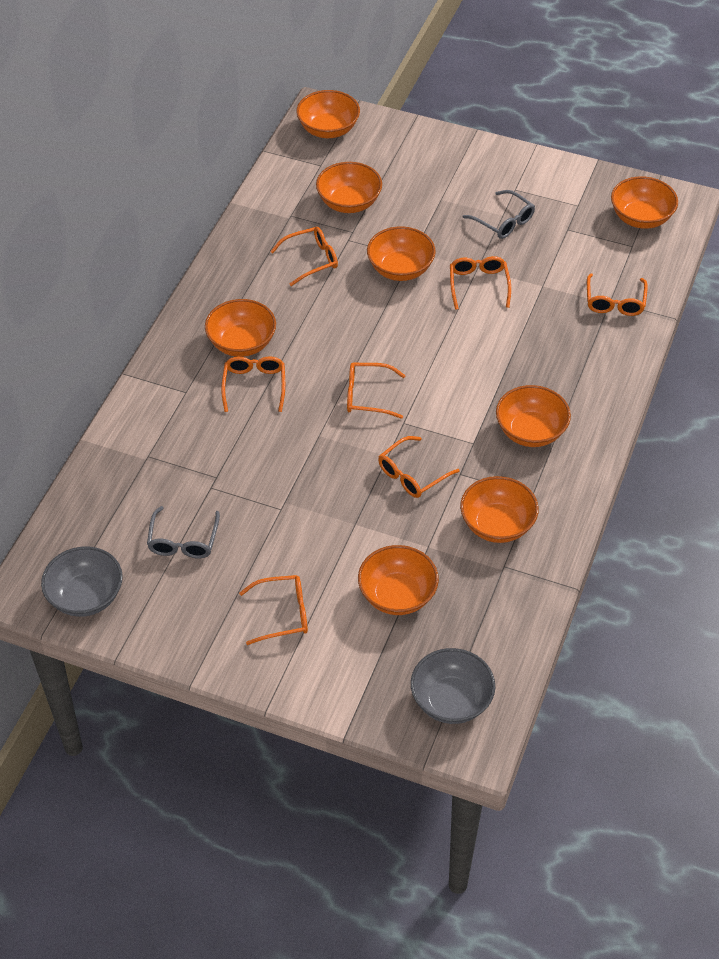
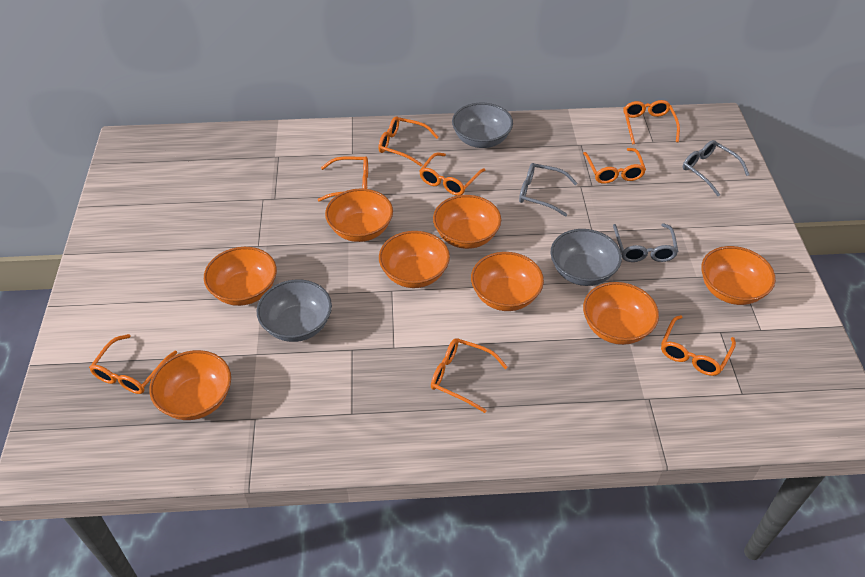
grey bowl: 2 -> 3
grey glasses: 2 -> 3
orange glasses: 7 -> 8

